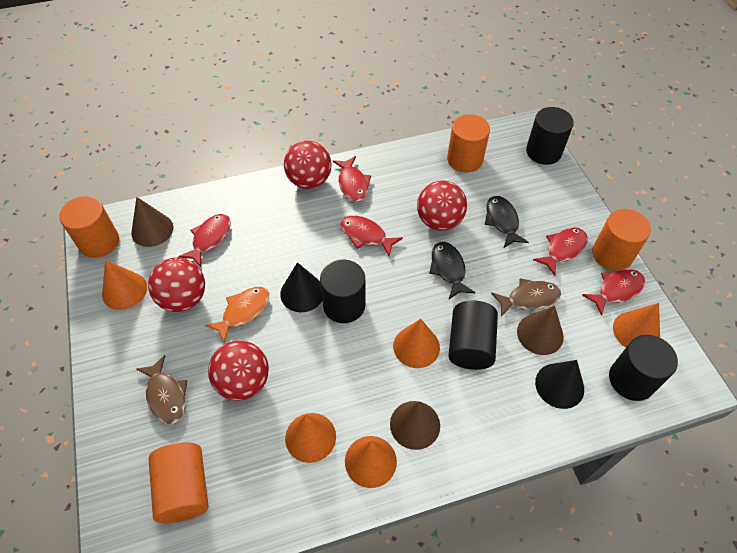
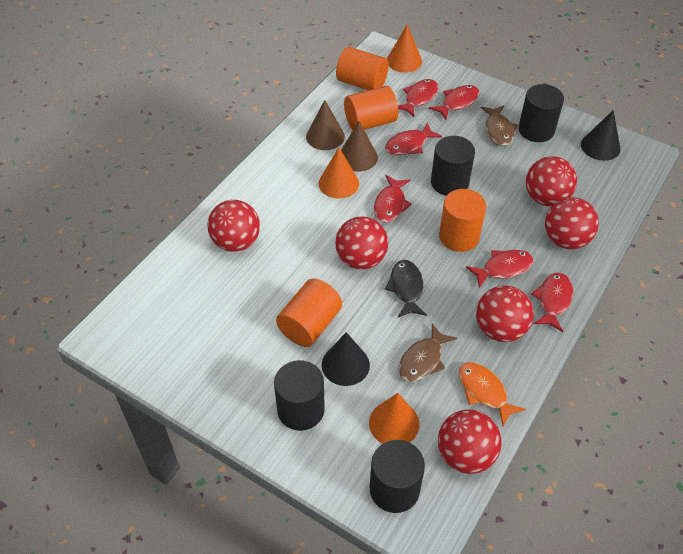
black fish: 2 -> 1
brown cone: 3 -> 2
orange cone: 5 -> 3
red ball: 4 -> 6
red fish: 5 -> 6

